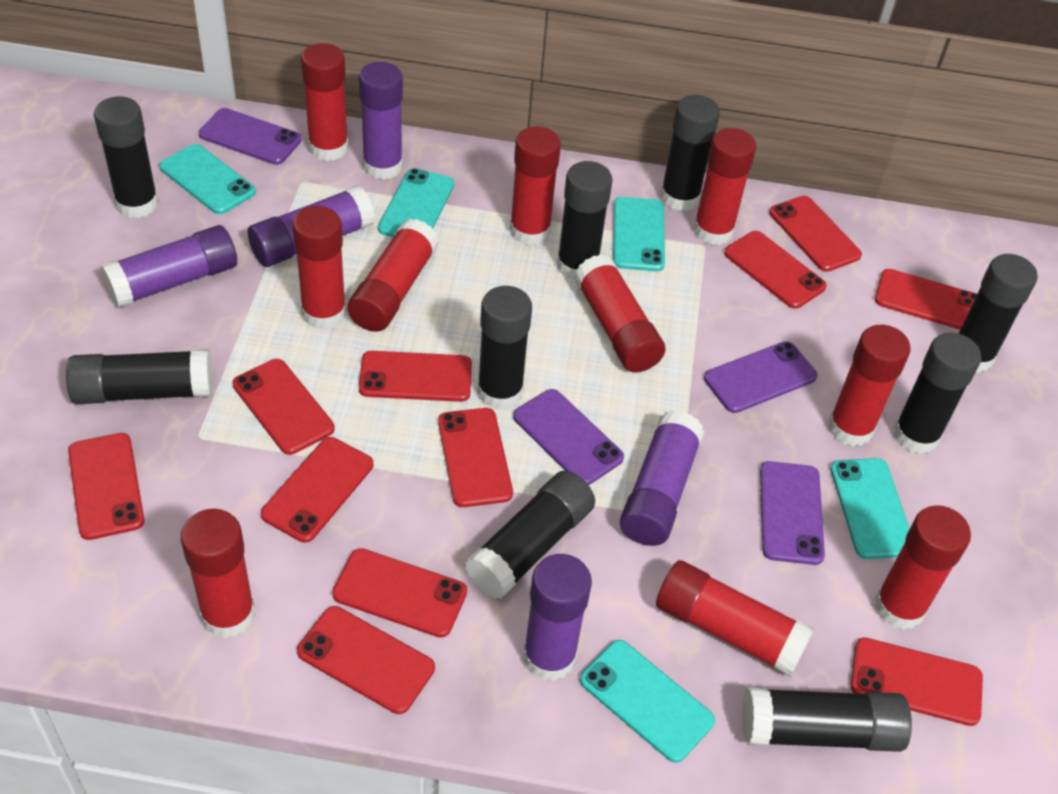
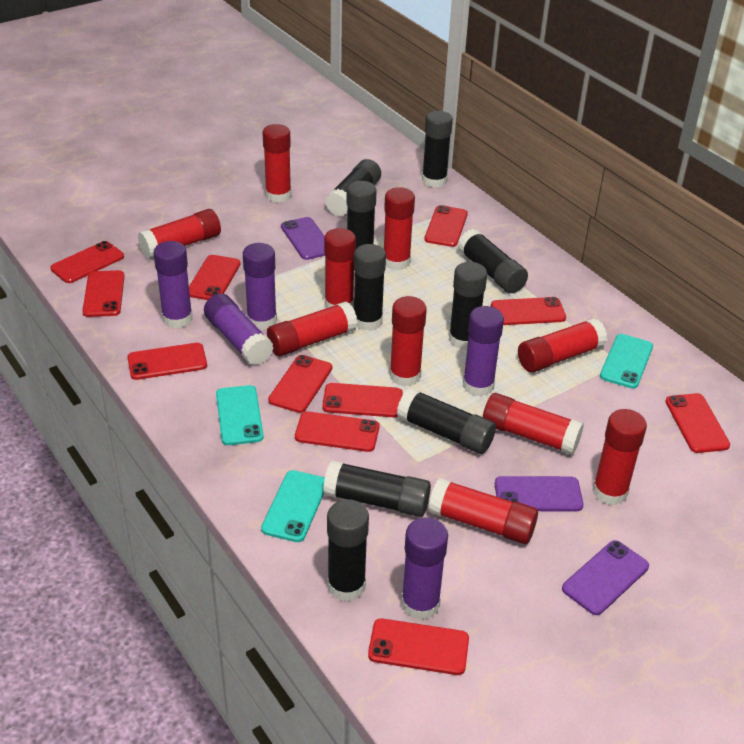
purple phone: 4 -> 3
turquoise phone: 5 -> 3

